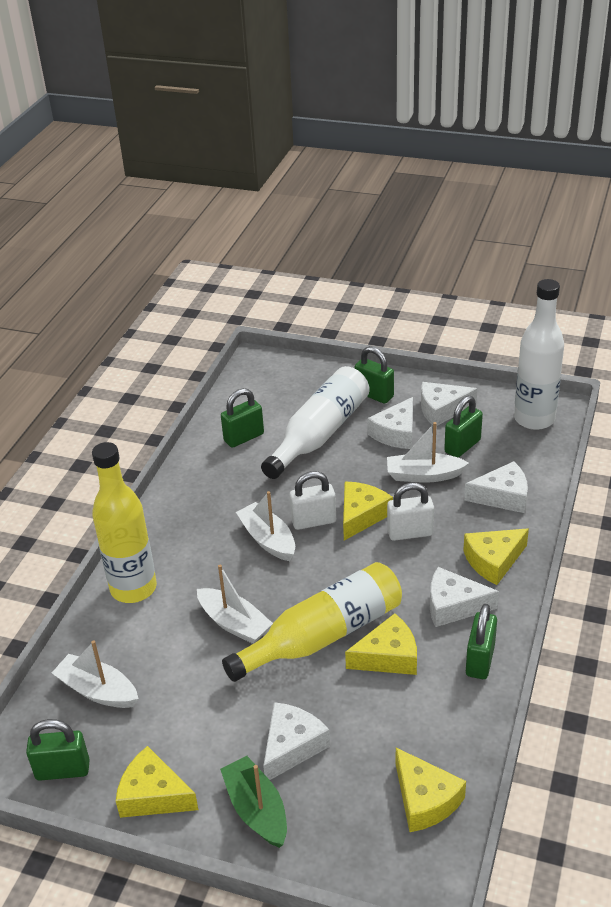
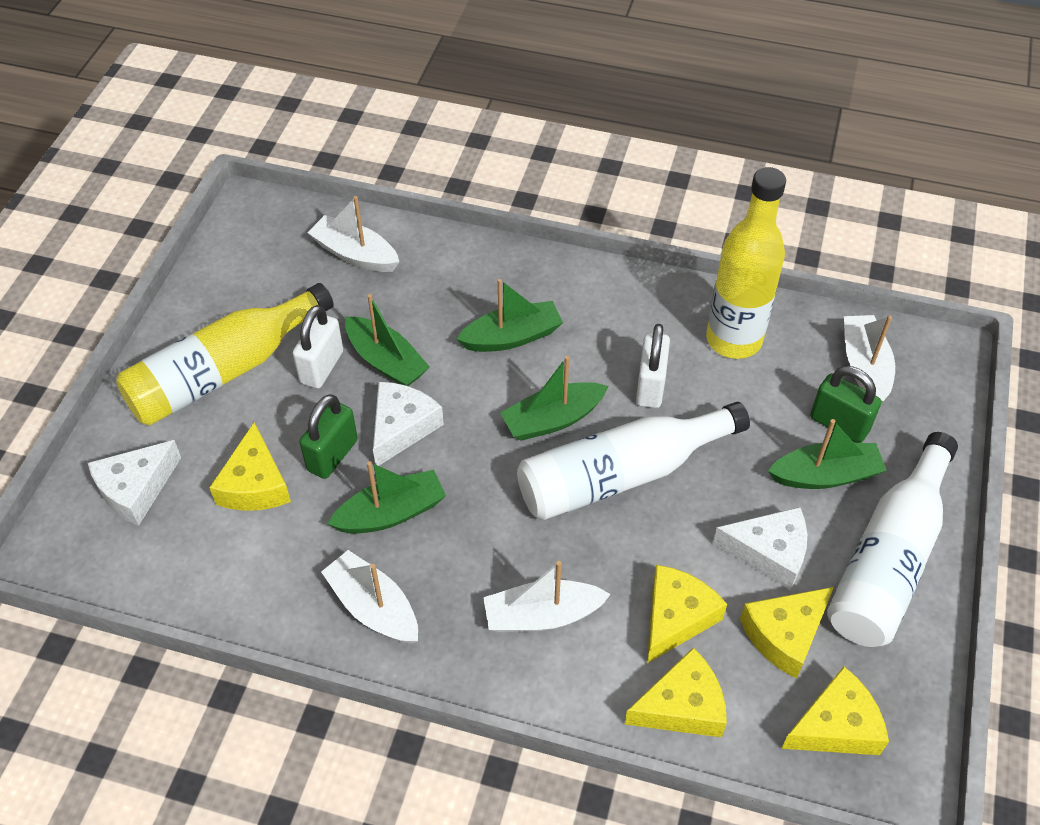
green boat: 1 -> 5
green padlock: 5 -> 2
white cheese: 5 -> 3

